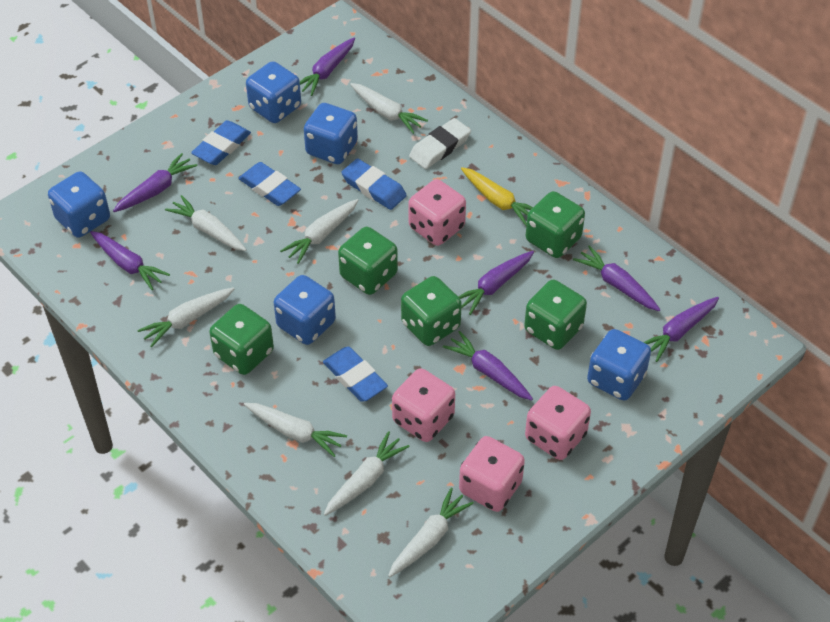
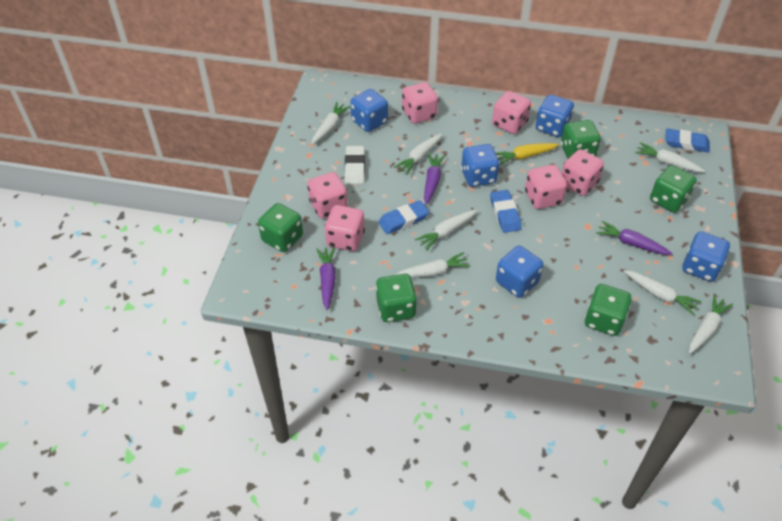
blue eraser: 4 -> 3
pink dice: 4 -> 6
purple carrot: 7 -> 3

